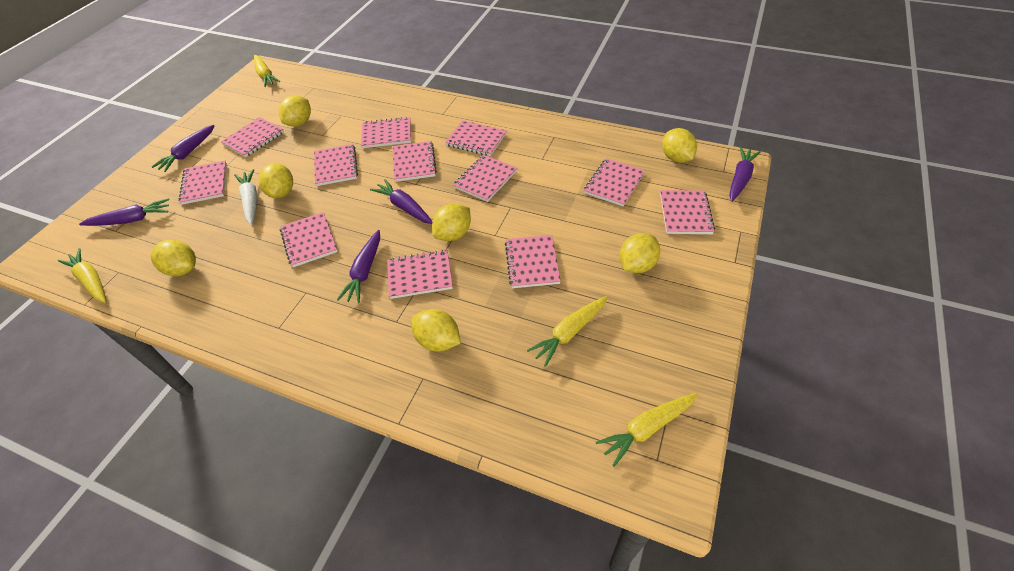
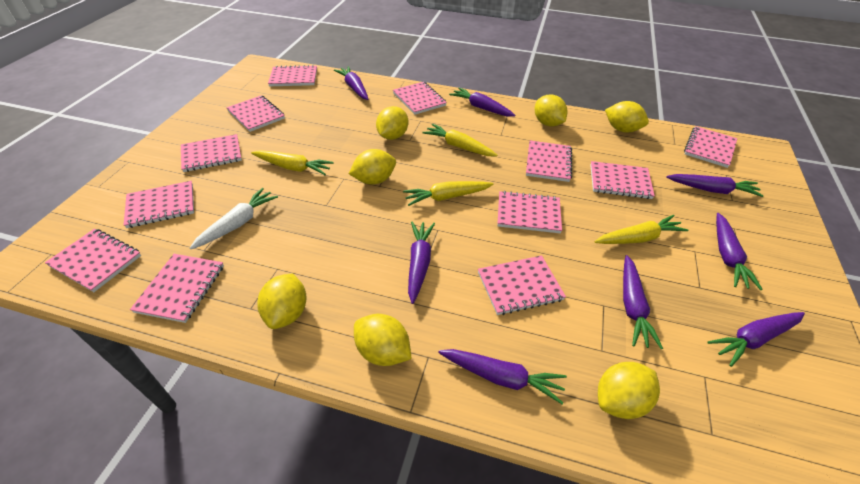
purple carrot: 5 -> 8

